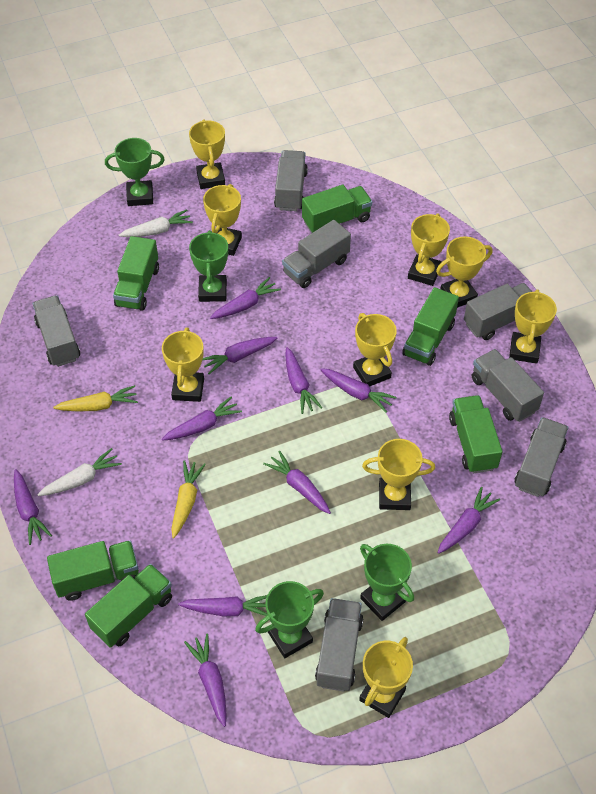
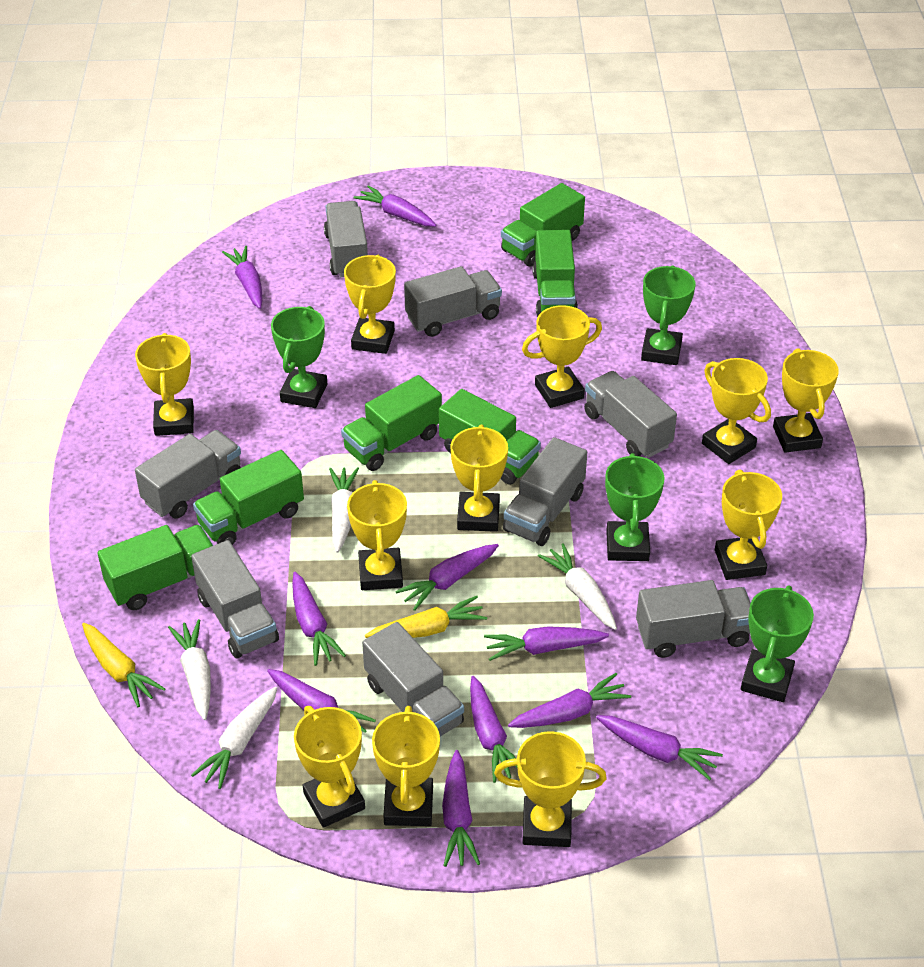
grey truck: 7 -> 8
white carrot: 2 -> 4
yellow trophy: 9 -> 11

